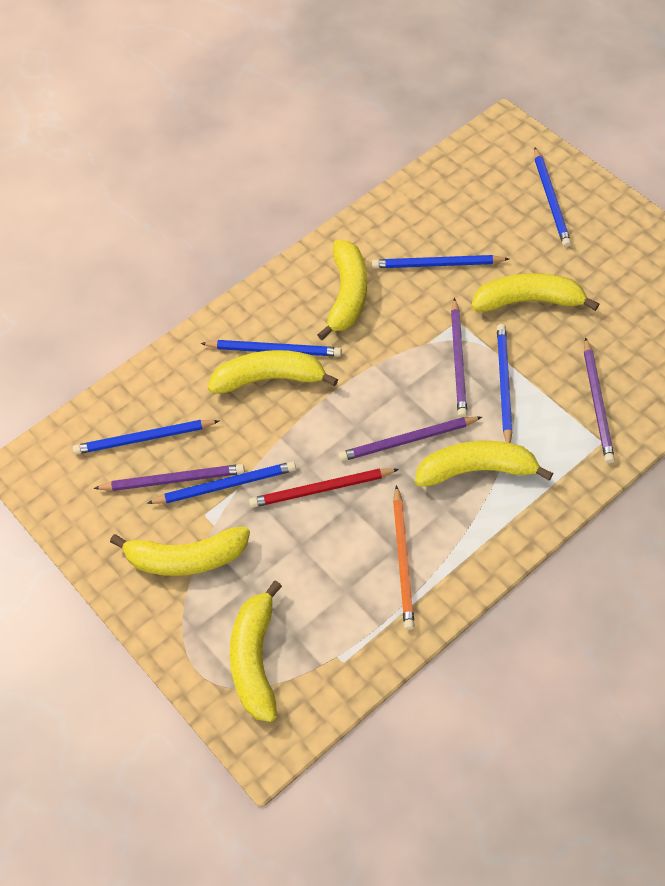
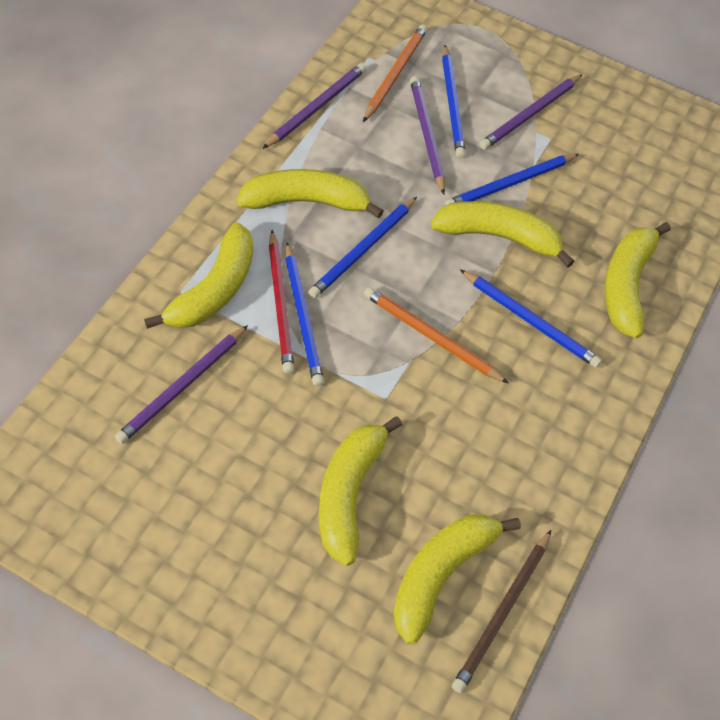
blue pencil: 6 -> 5
brown pencil: 0 -> 1
orange pencil: 1 -> 2

